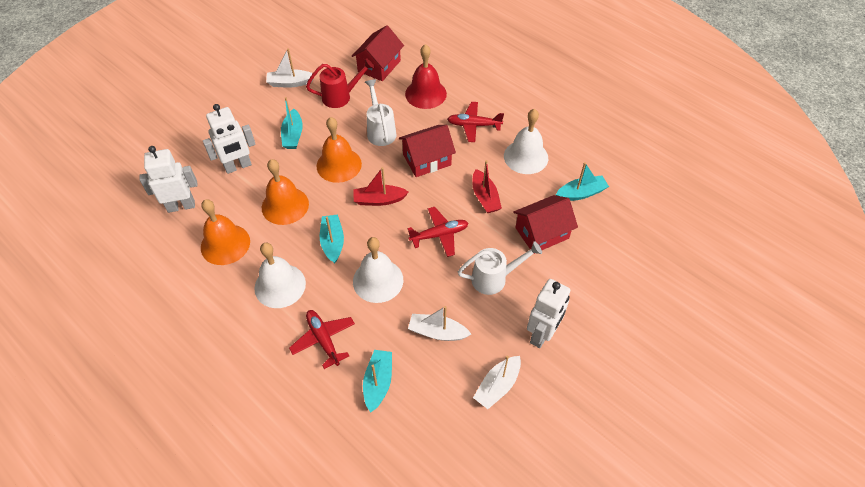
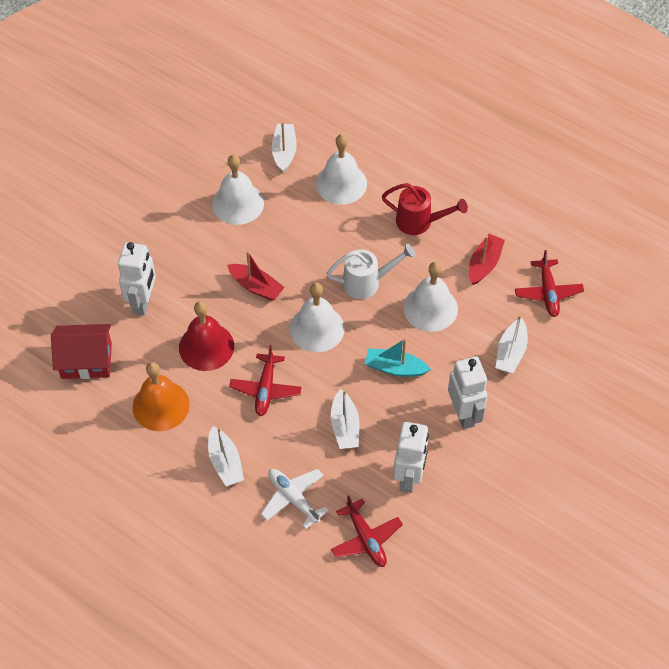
orange bell: 3 -> 1
red house: 3 -> 1
turquoise boat: 4 -> 1
white bell: 3 -> 4
white boat: 3 -> 4
white plane: 0 -> 1
white watering can: 2 -> 1

